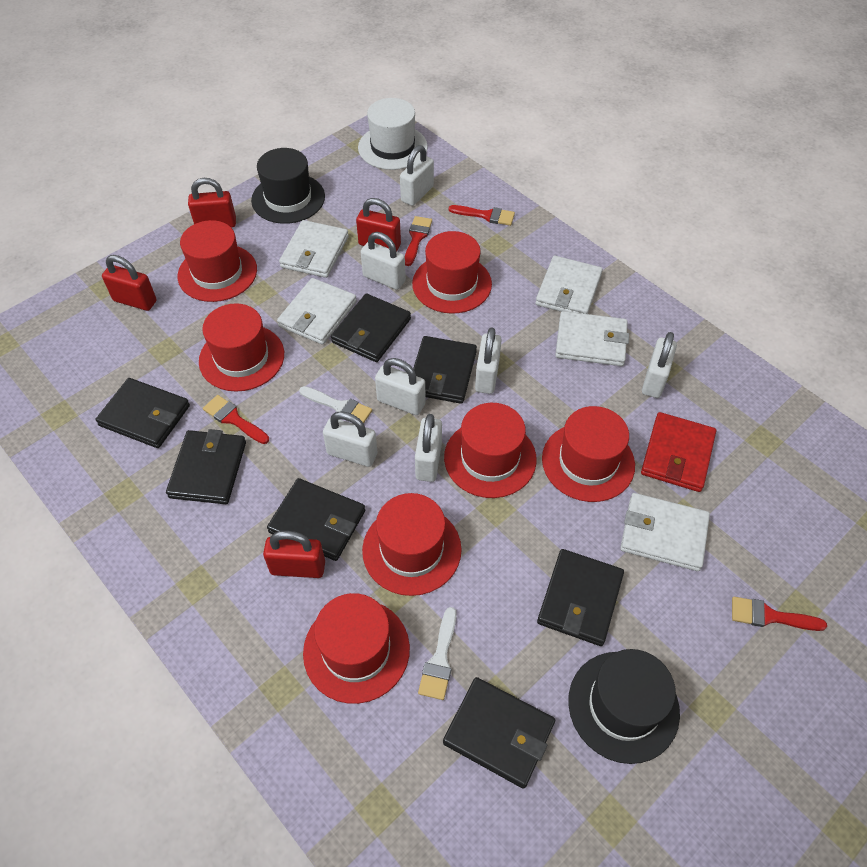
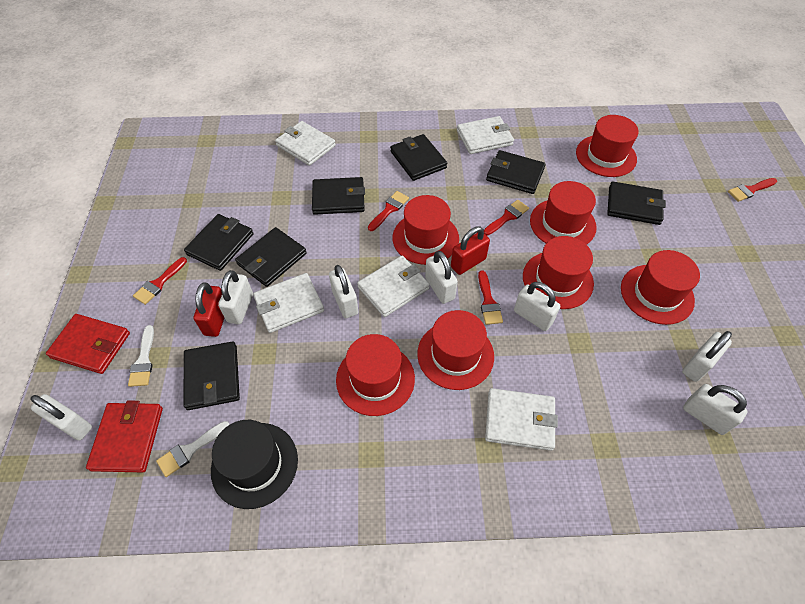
black hat: 2 -> 1
red brush: 4 -> 5
red padlock: 4 -> 2
red wallet: 1 -> 2
white hat: 1 -> 0

